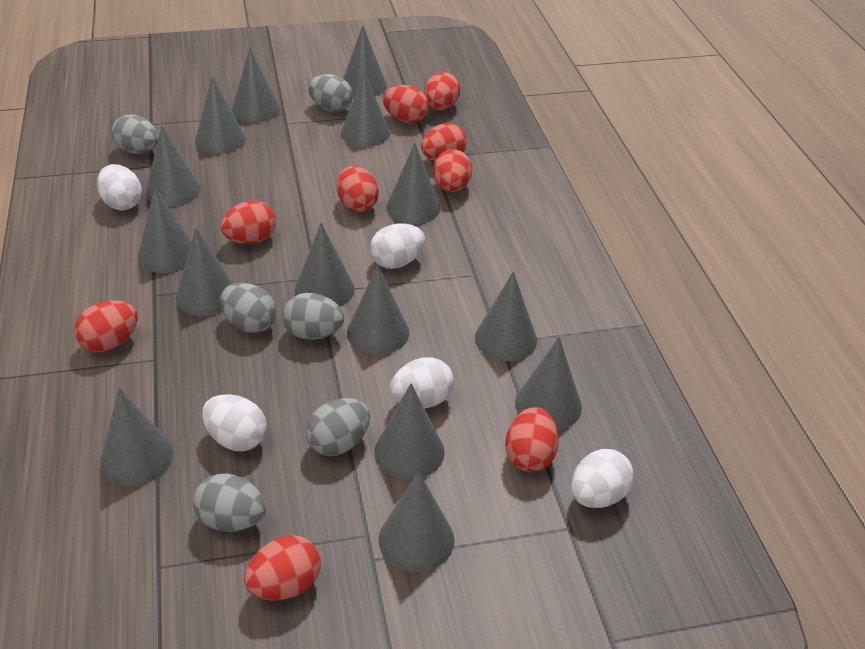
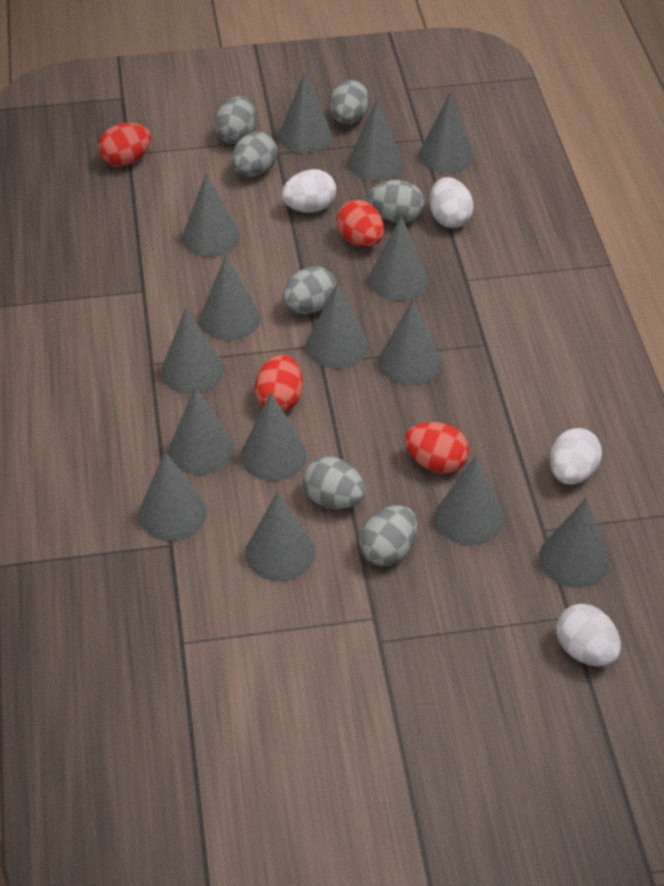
grey egg: 6 -> 7
red egg: 9 -> 4
white egg: 5 -> 4

